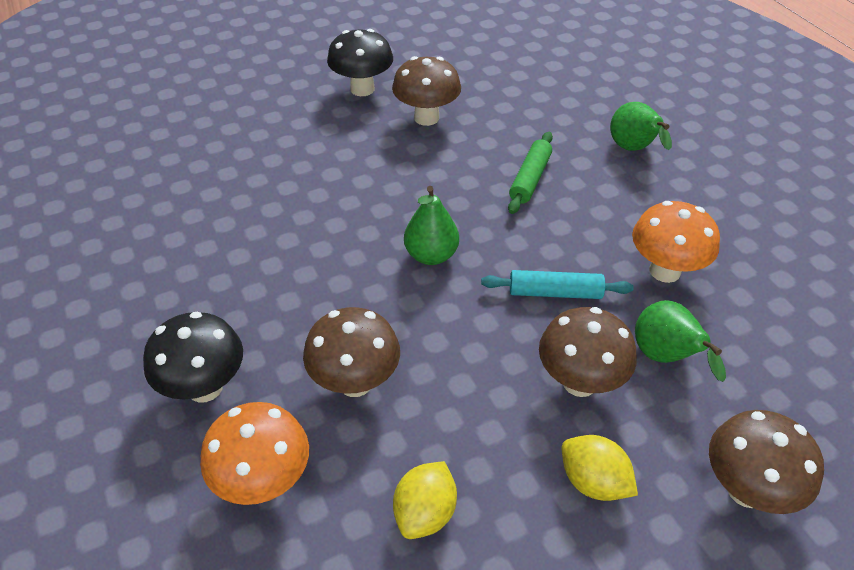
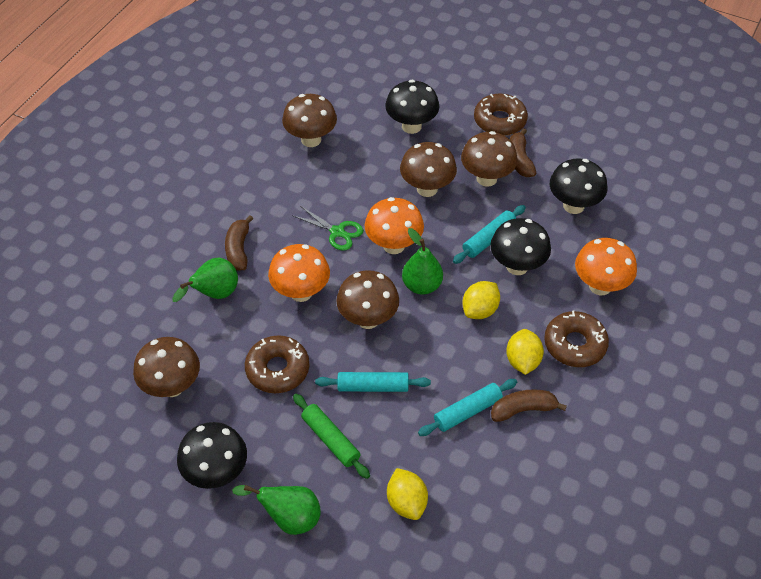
black mushroom: 2 -> 4
brown banana: 0 -> 3
brown donut: 0 -> 3
brown mushroom: 4 -> 5
green scissors: 0 -> 1
orange mushroom: 2 -> 3
turquoise rolling pin: 1 -> 3
yellow lemon: 2 -> 3

